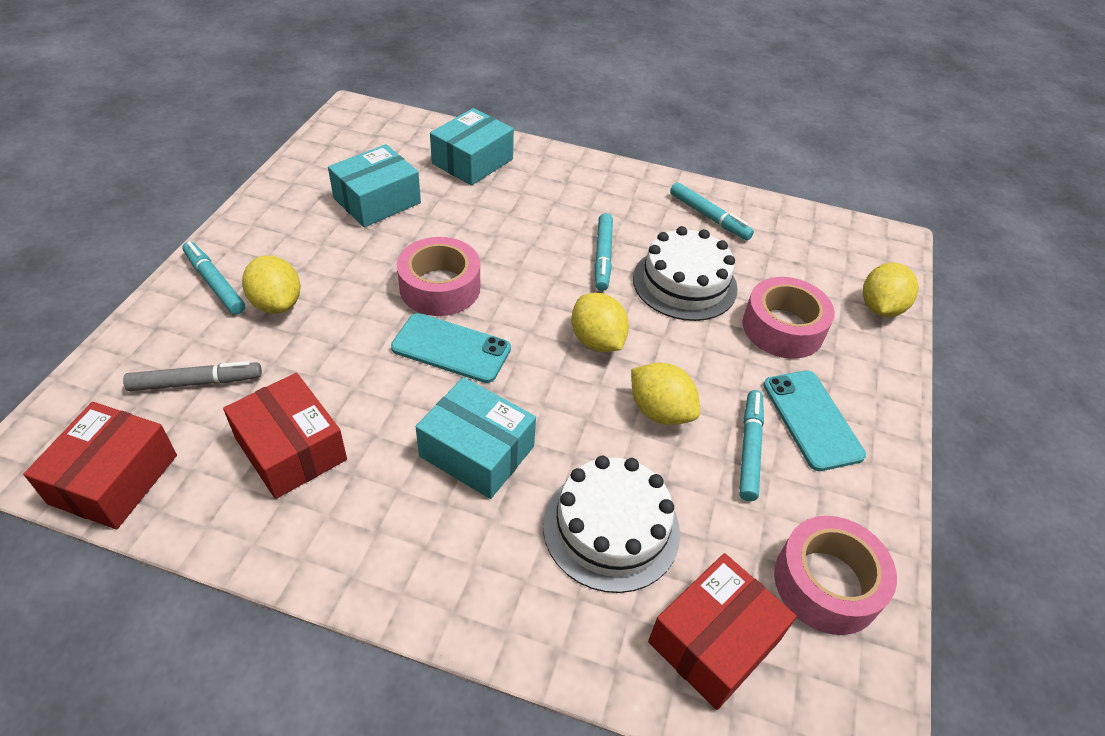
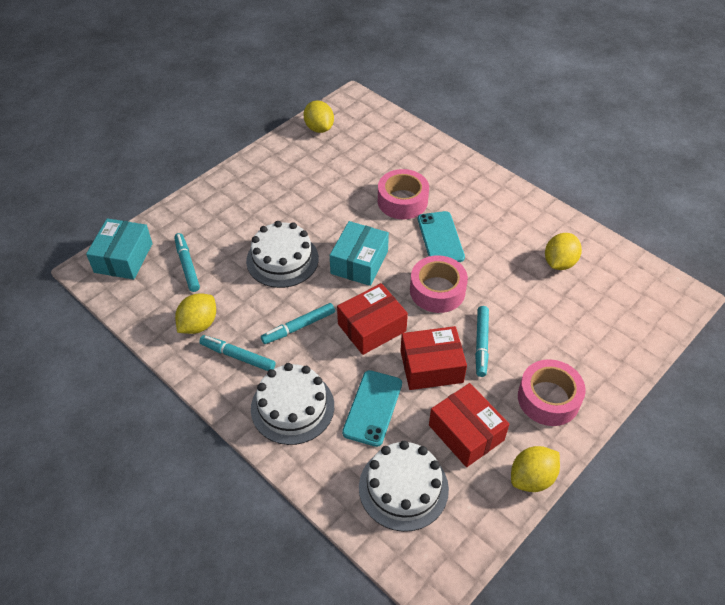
grey marker: 1 -> 0
turquoise box: 3 -> 2
white cake: 2 -> 3

